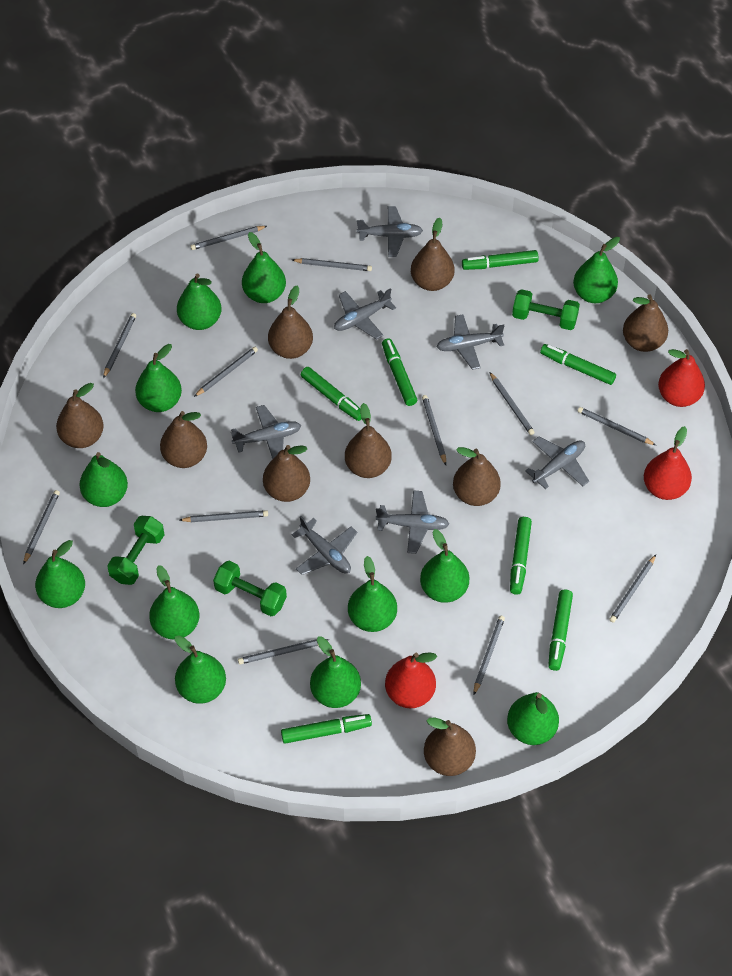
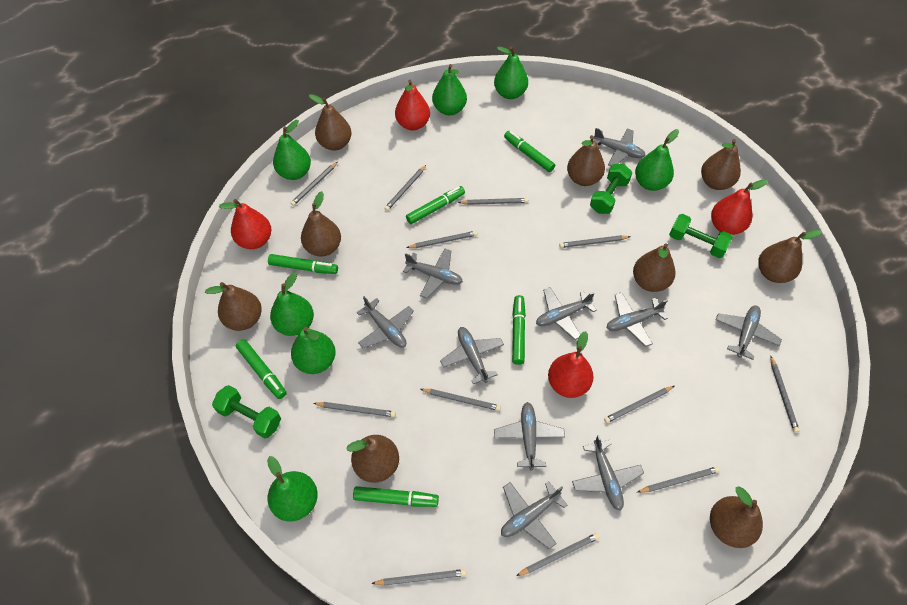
green marker: 7 -> 6
green pear: 12 -> 7
grey plane: 7 -> 10
red pear: 3 -> 4

